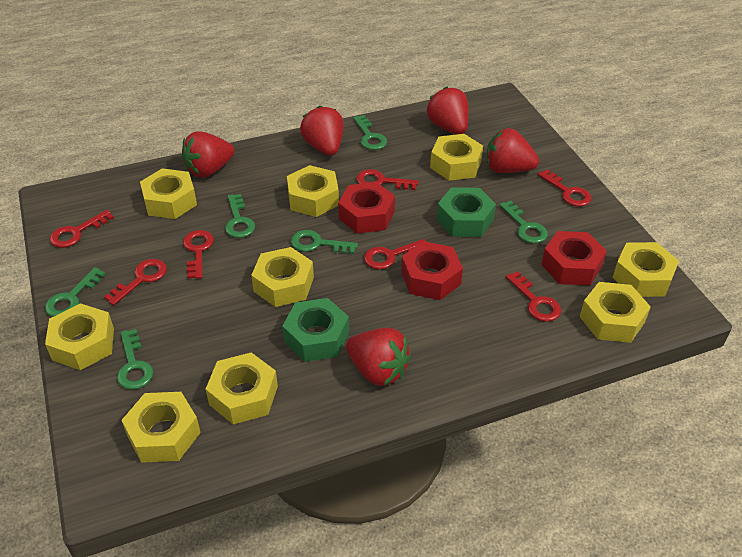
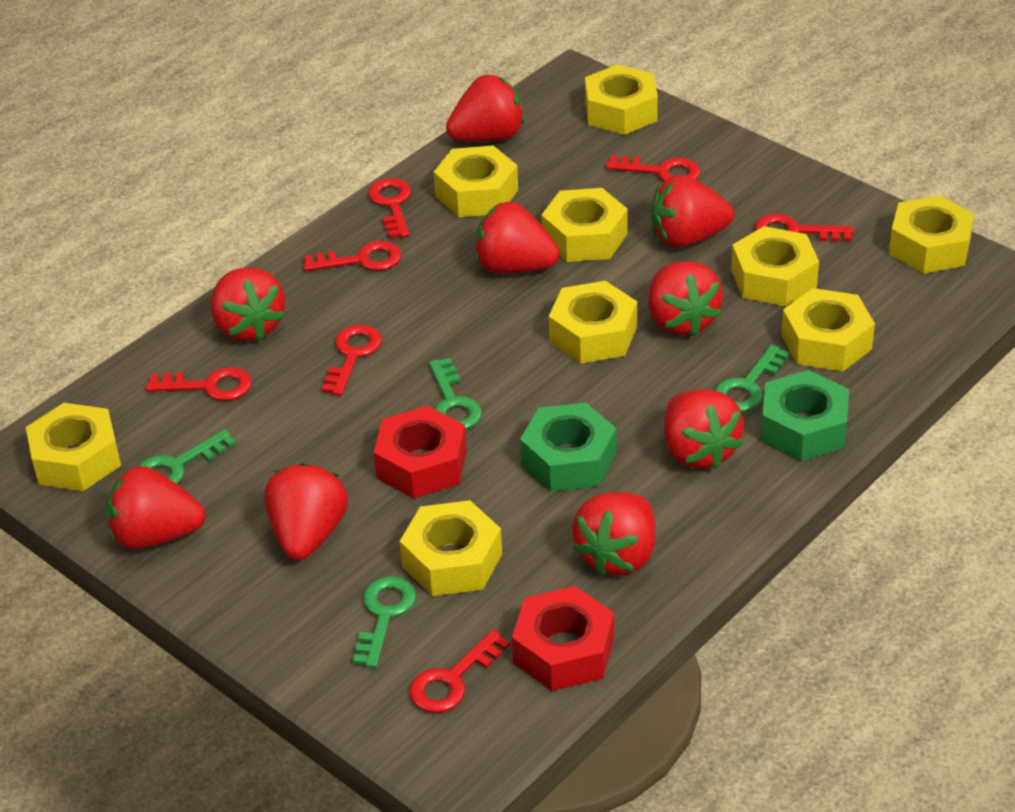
green key: 6 -> 4
red nut: 3 -> 2
red strawberry: 5 -> 9

